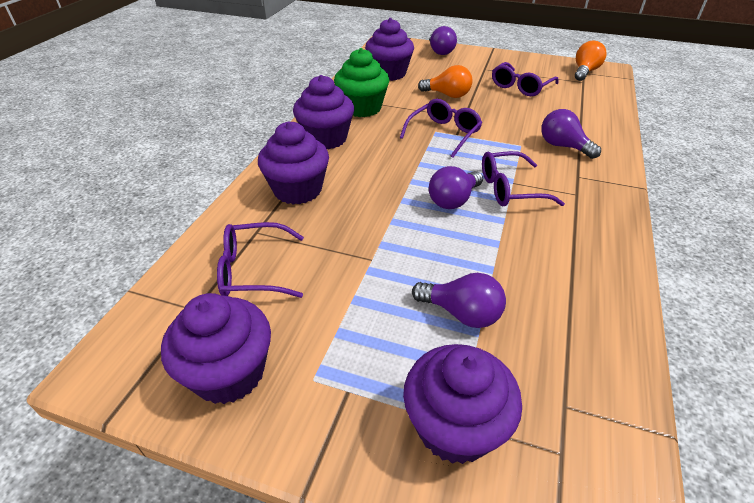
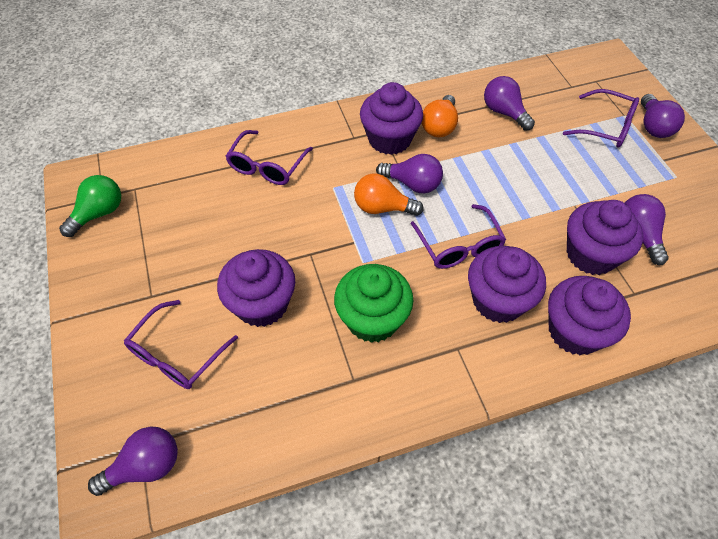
green light bulb: 0 -> 1
purple light bulb: 4 -> 5

